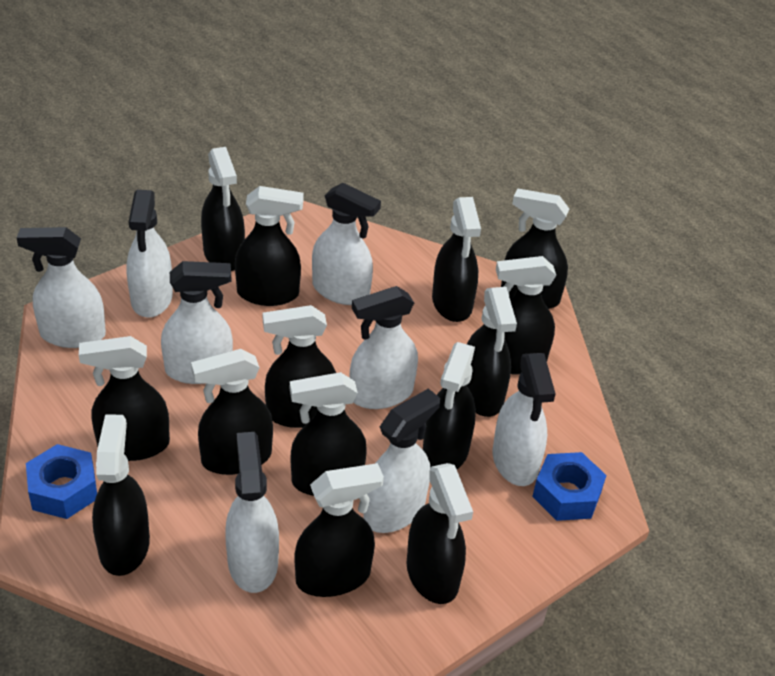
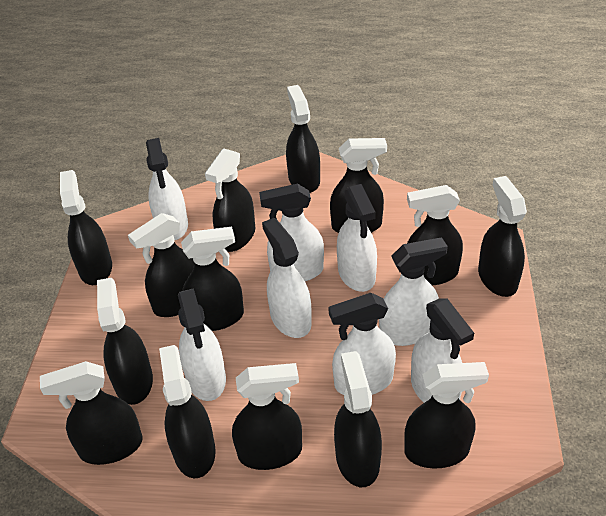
blue nut: 2 -> 0

